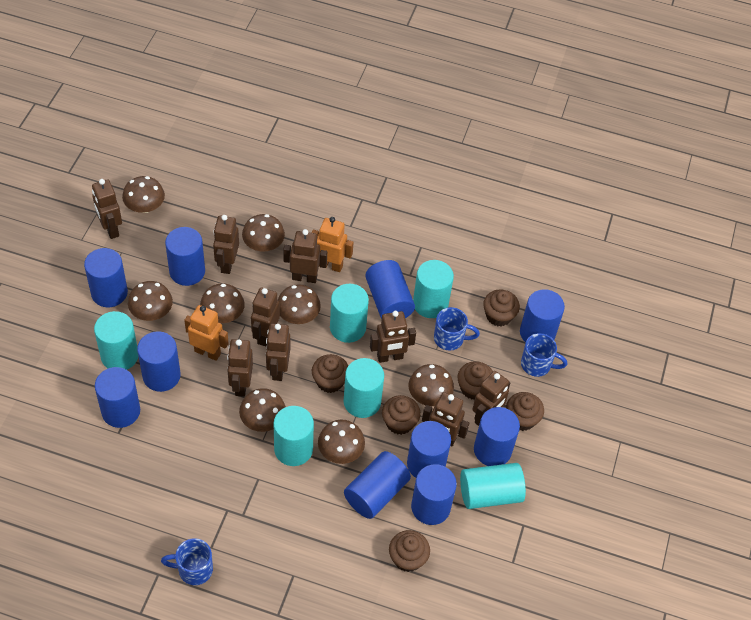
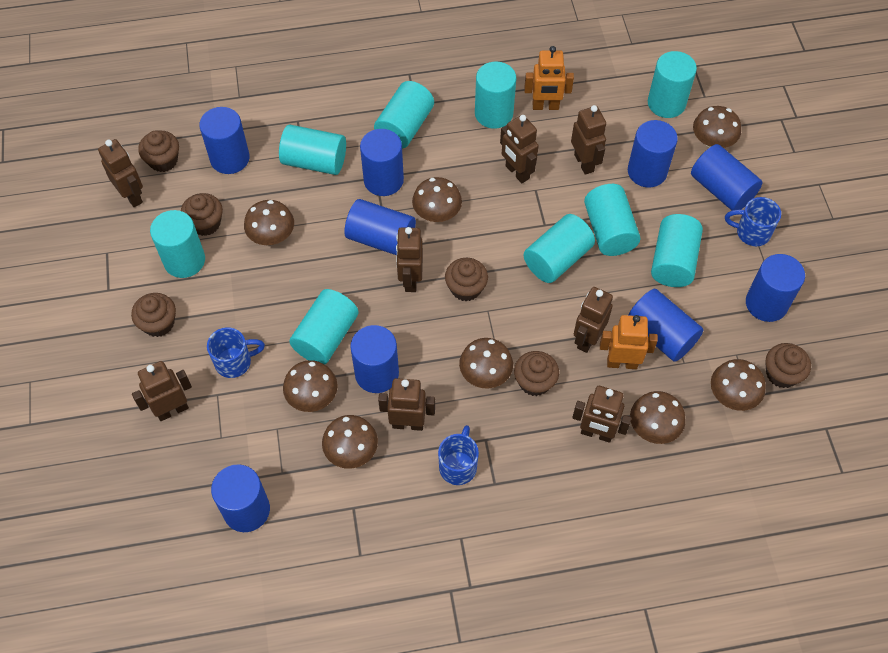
blue cylinder: 10 -> 9
brown robot: 9 -> 8
turquoise cylinder: 6 -> 9

